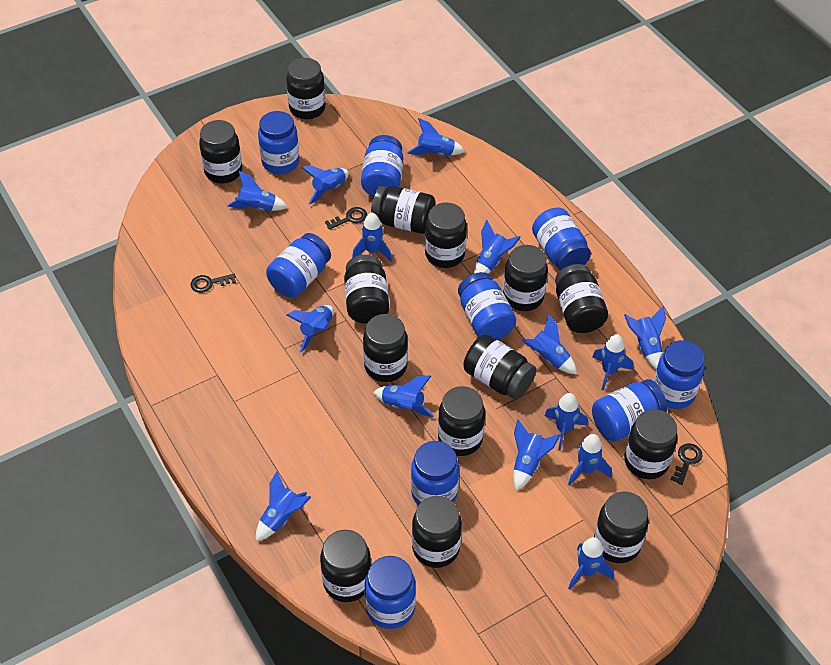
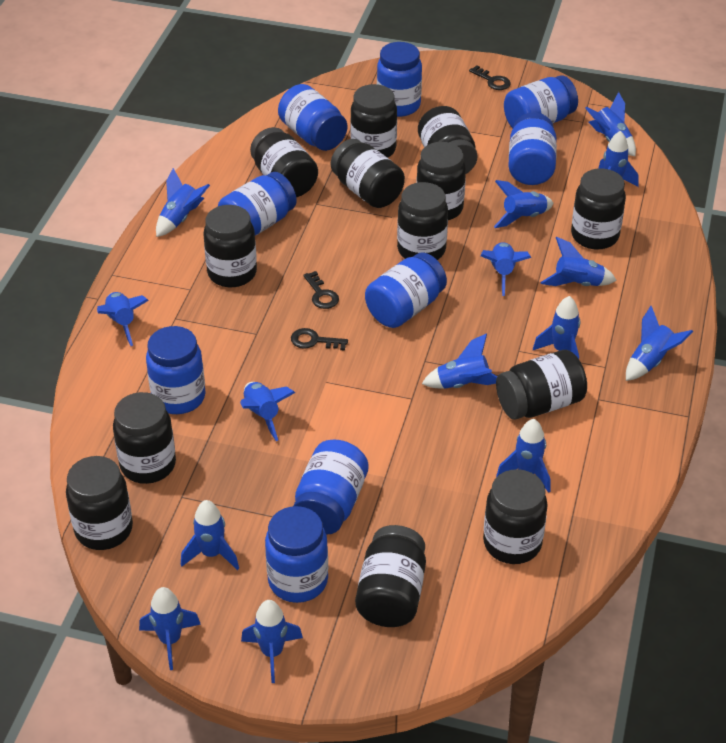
black jar: 14 -> 13

